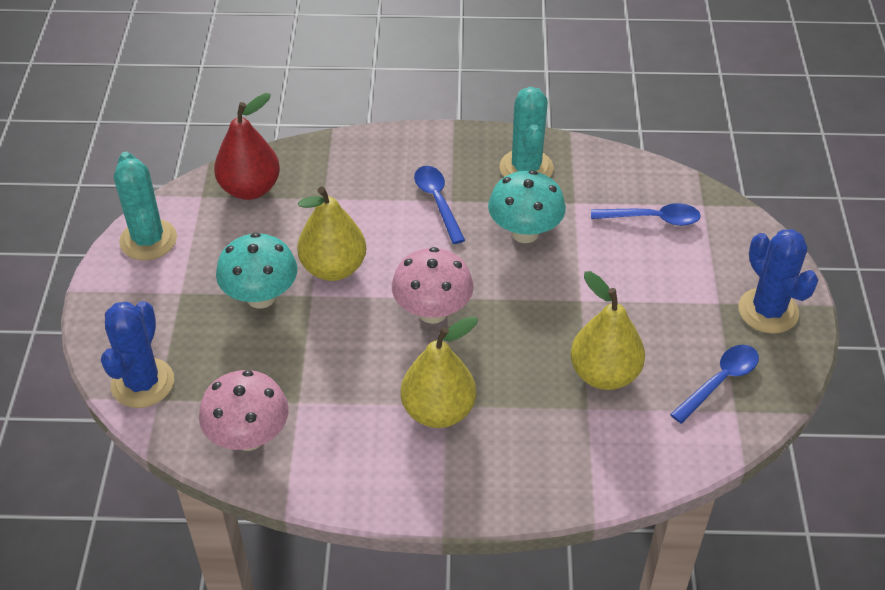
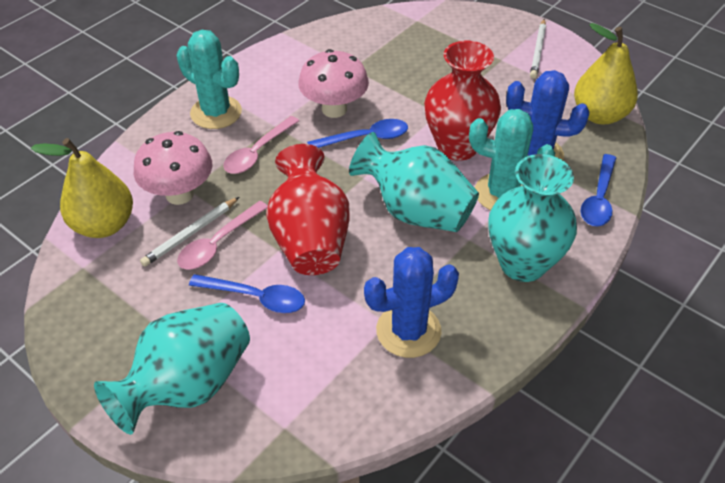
pink spoon: 0 -> 2
red pear: 1 -> 0
red vase: 0 -> 2
turquoise mushroom: 2 -> 0
turquoise vase: 0 -> 3
white pencil: 0 -> 2
yellow pear: 3 -> 2

